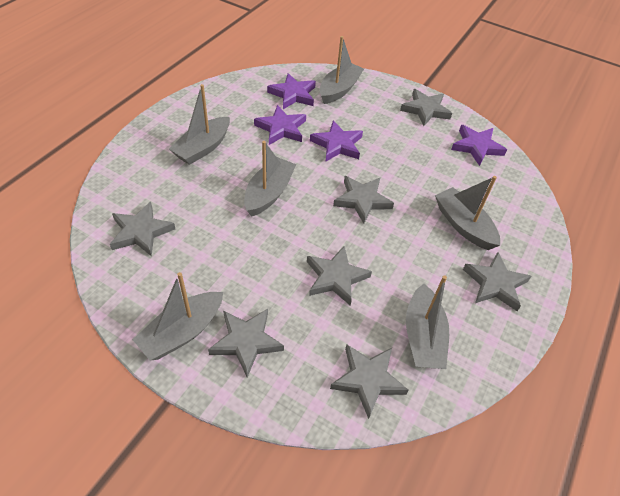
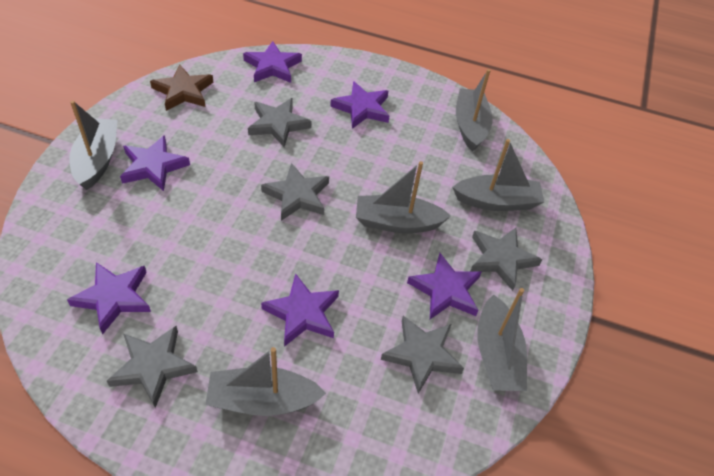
brown star: 0 -> 1
grey star: 7 -> 5
purple star: 4 -> 6

